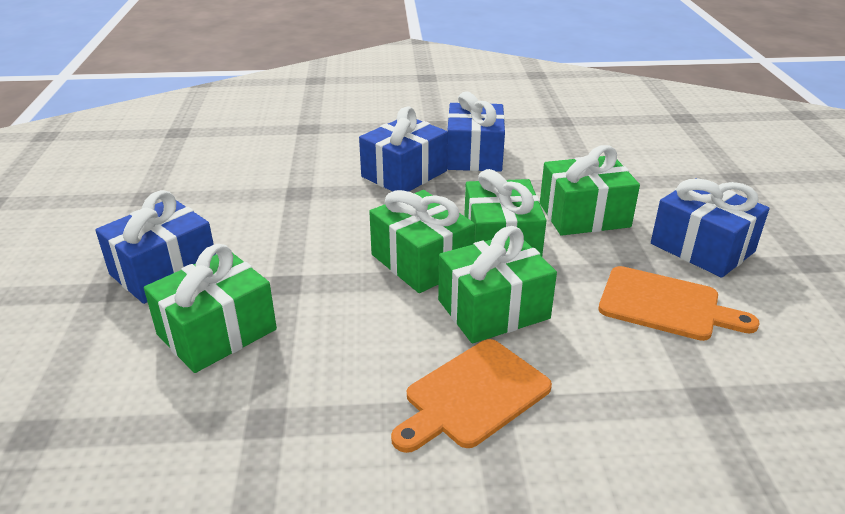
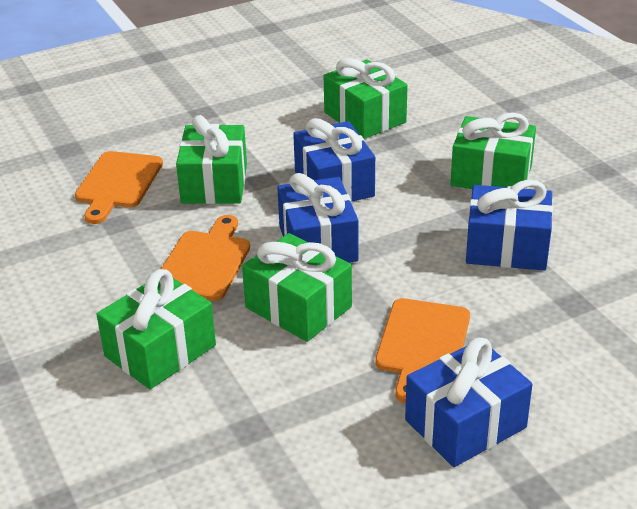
orange cutting board: 2 -> 3

